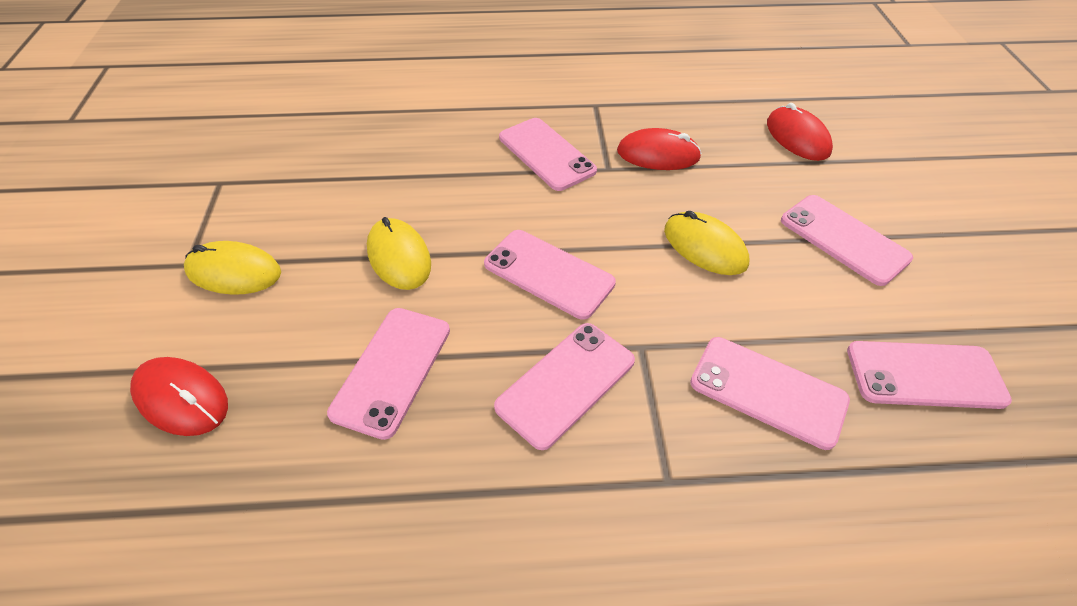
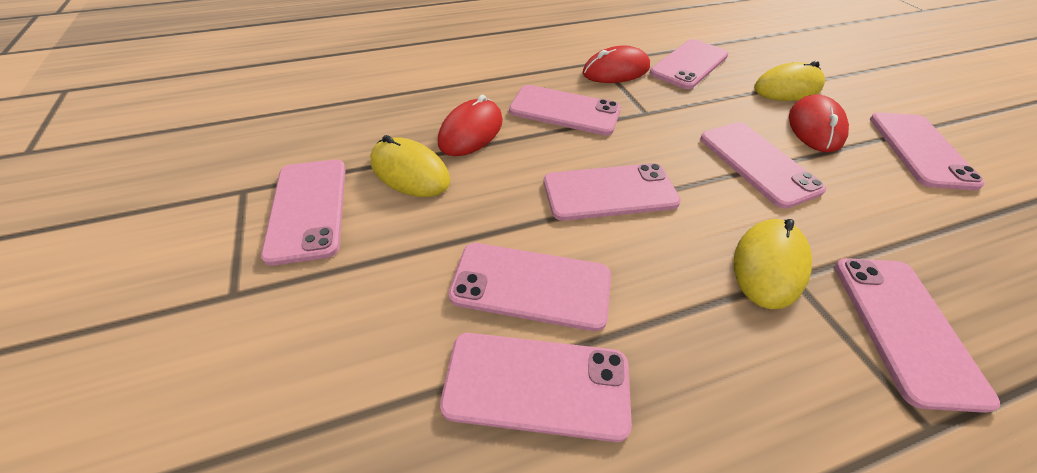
pink phone: 7 -> 9

